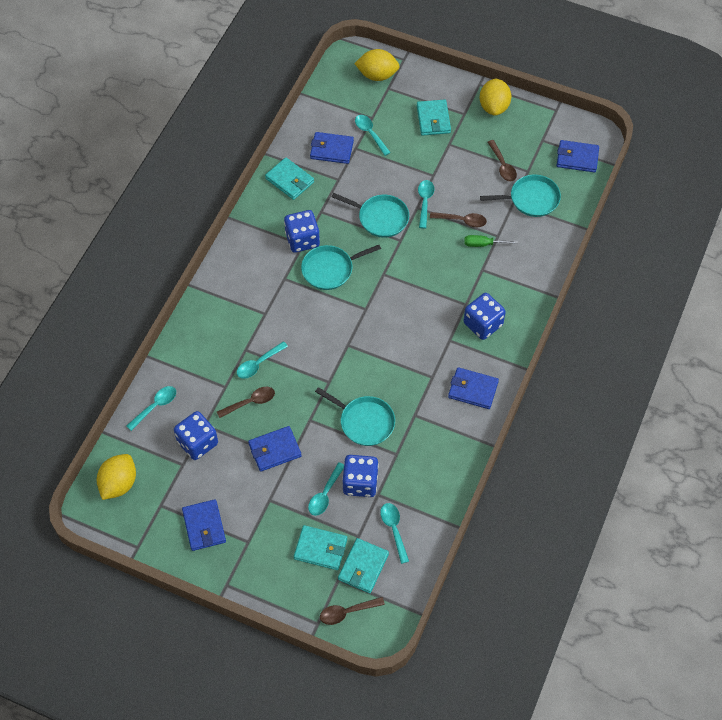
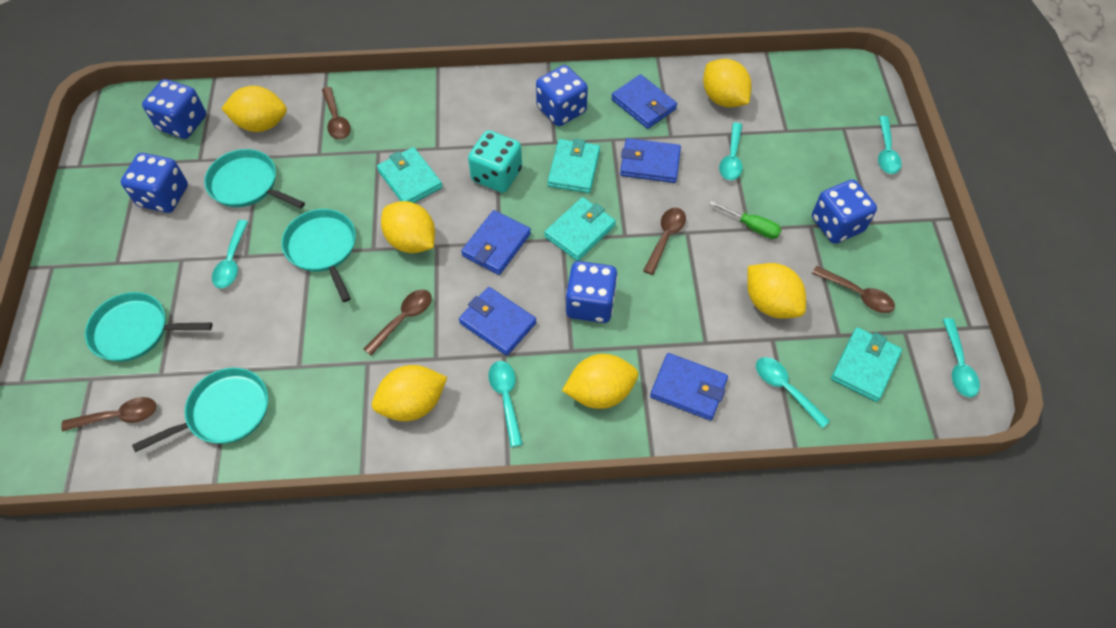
blue dice: 4 -> 5
brown spoon: 4 -> 5
turquoise dice: 0 -> 1
yellow lemon: 3 -> 6

